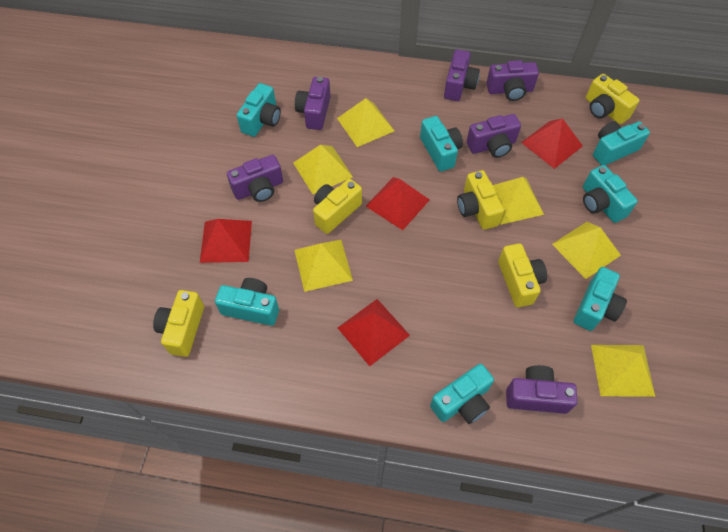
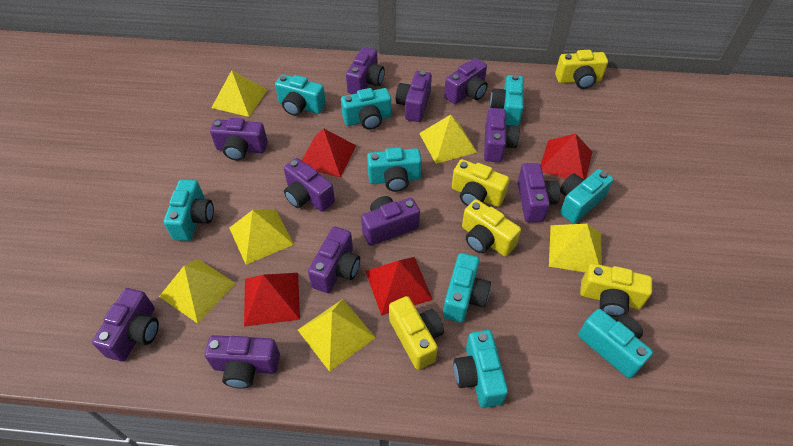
purple camera: 6 -> 11
turquoise camera: 7 -> 9

